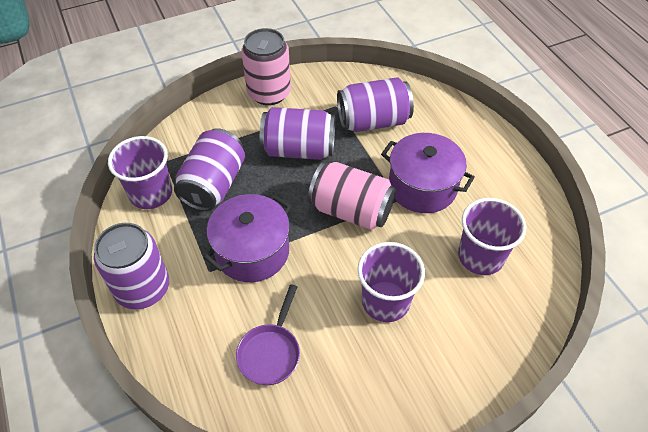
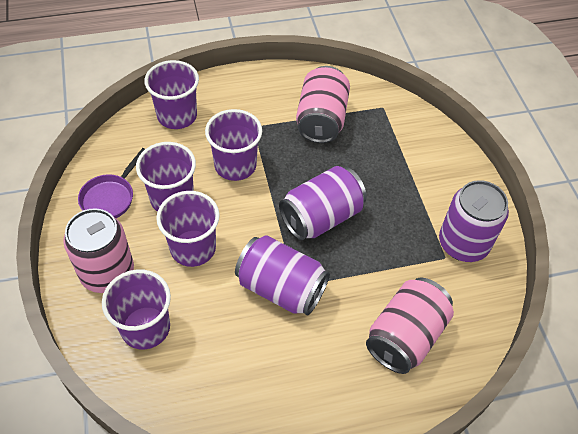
pink can: 2 -> 3
purple can: 4 -> 3
purple cup: 3 -> 5
purple pot: 2 -> 0

